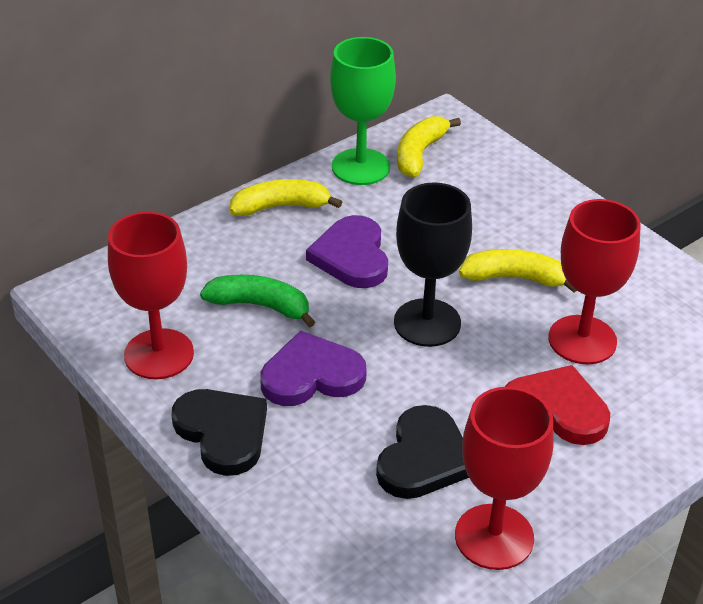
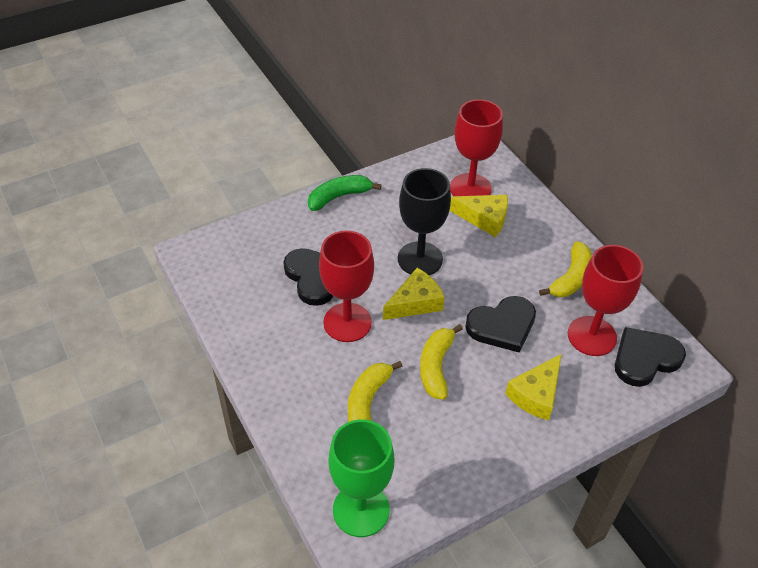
black heart: 2 -> 3
purple heart: 2 -> 0
red heart: 1 -> 0
yellow cheese: 0 -> 3

